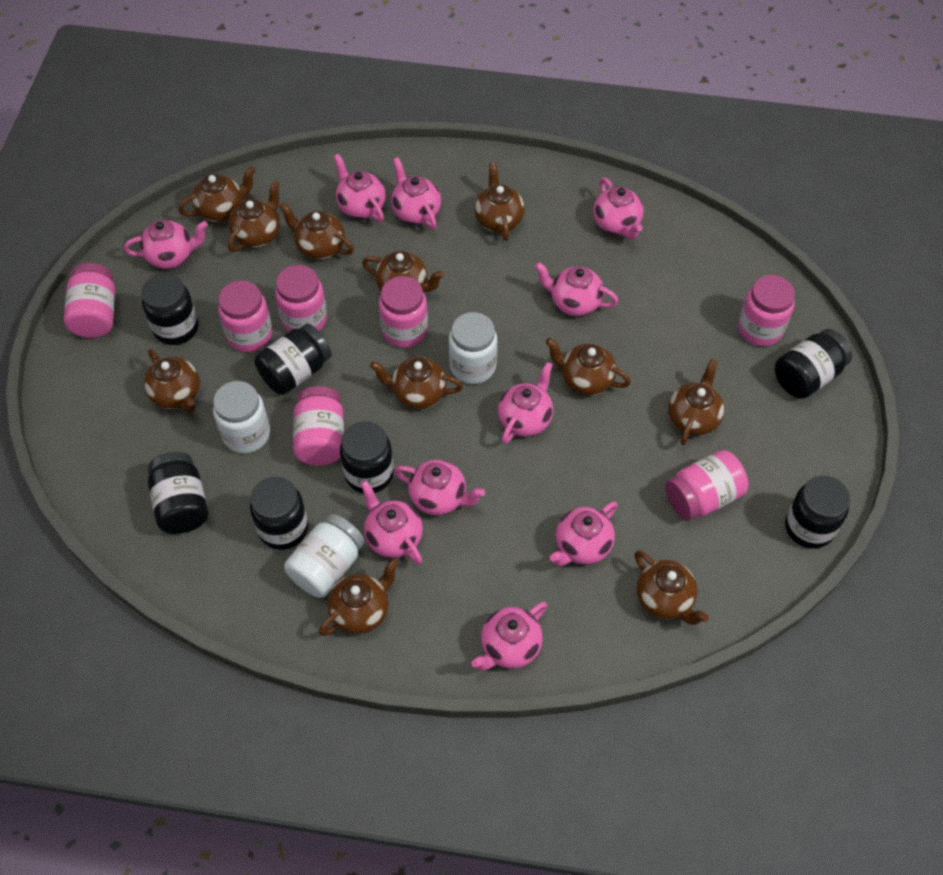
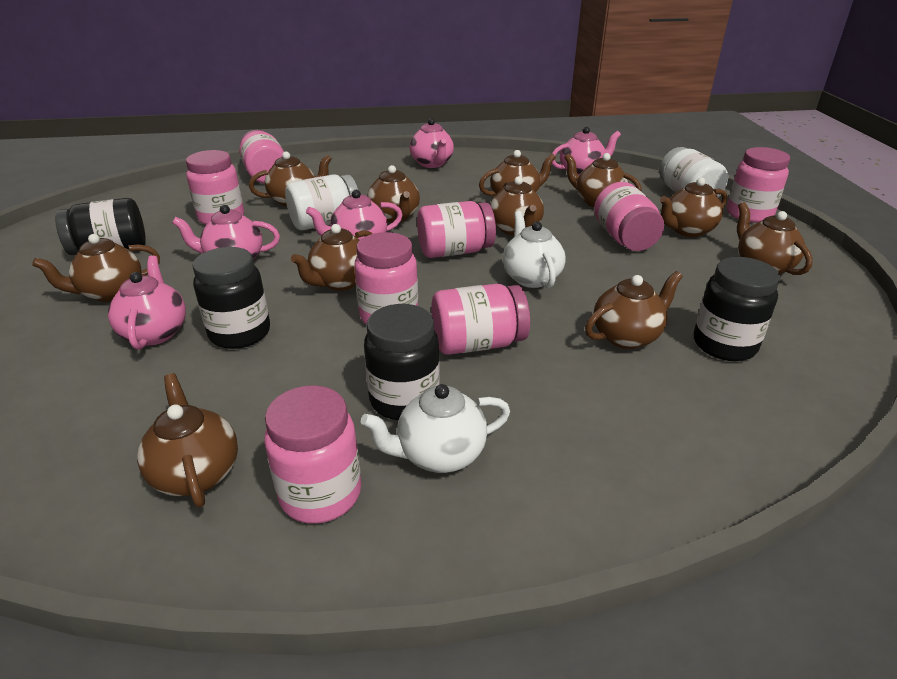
black jar: 7 -> 4
pink jar: 7 -> 8
pink teapot: 10 -> 5
white jar: 3 -> 2
white teapot: 0 -> 2

